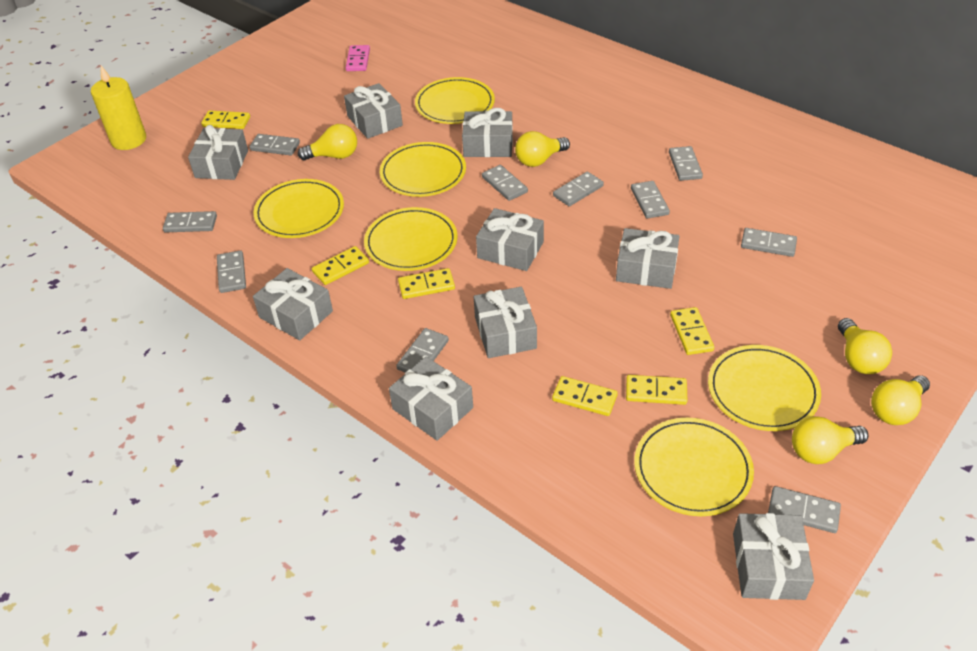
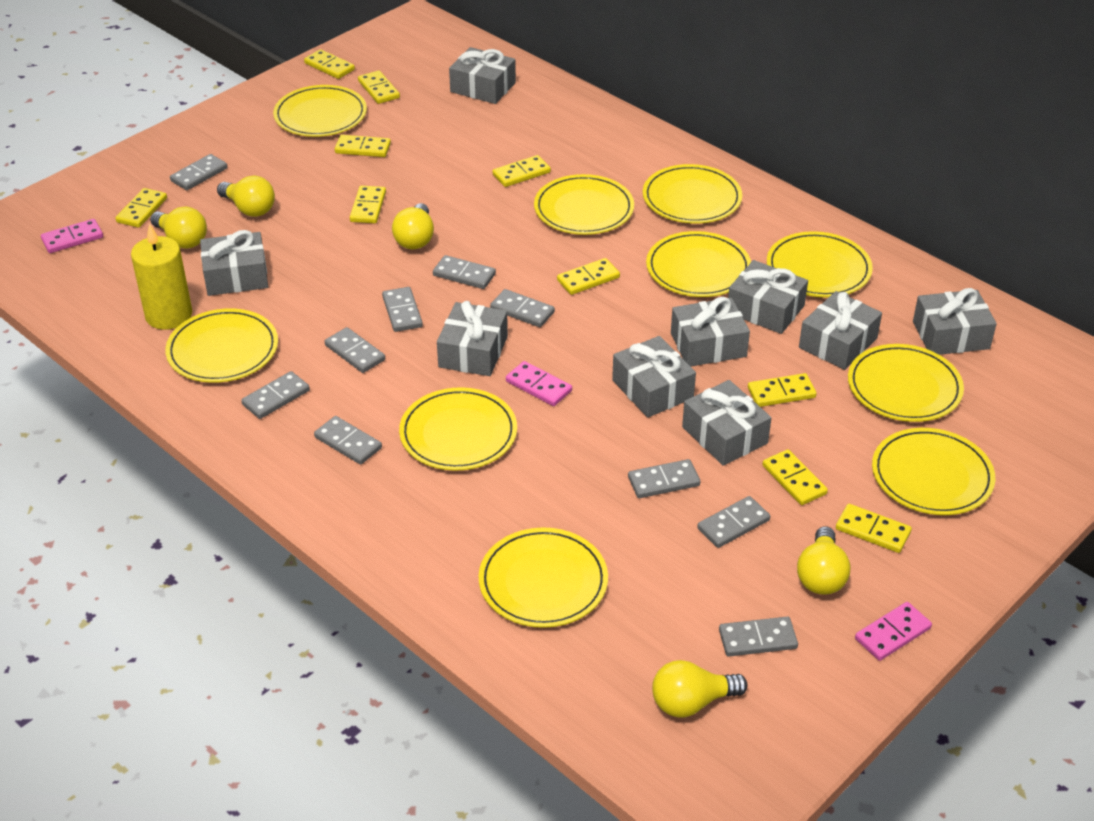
pink domino: 1 -> 3
yellow domino: 6 -> 10
yellow plate: 6 -> 10

